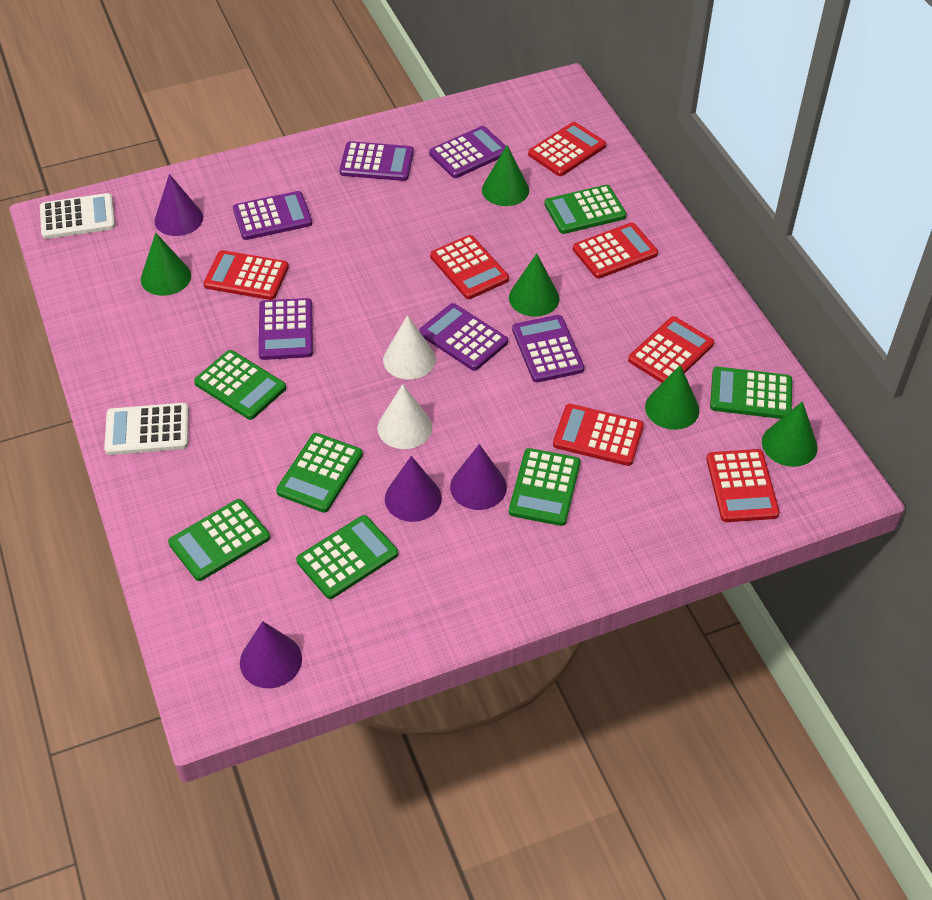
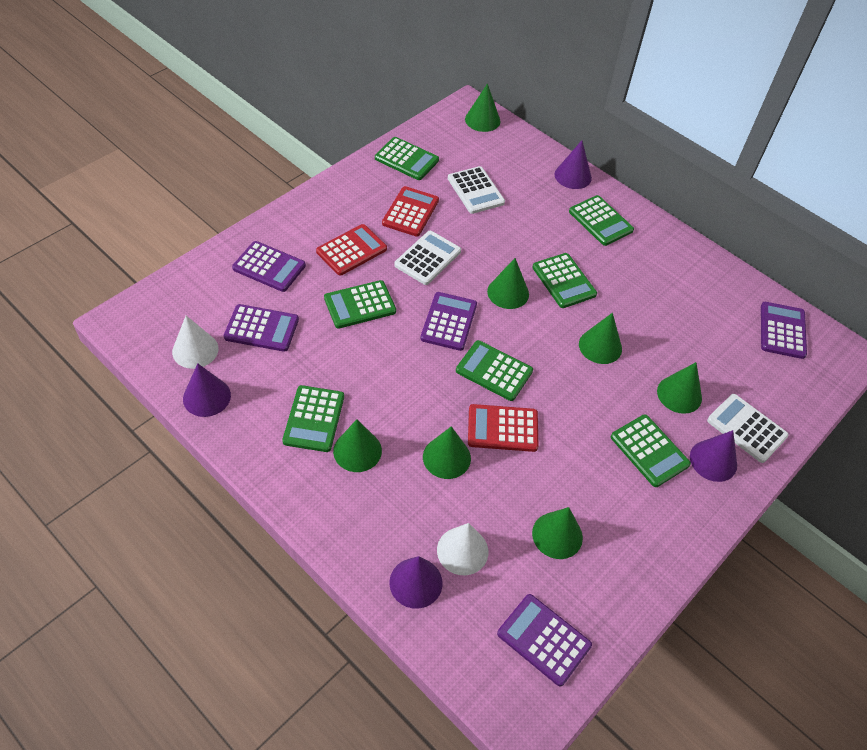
green cone: 5 -> 7
purple calculator: 6 -> 5
red calculator: 7 -> 3
white calculator: 2 -> 3

